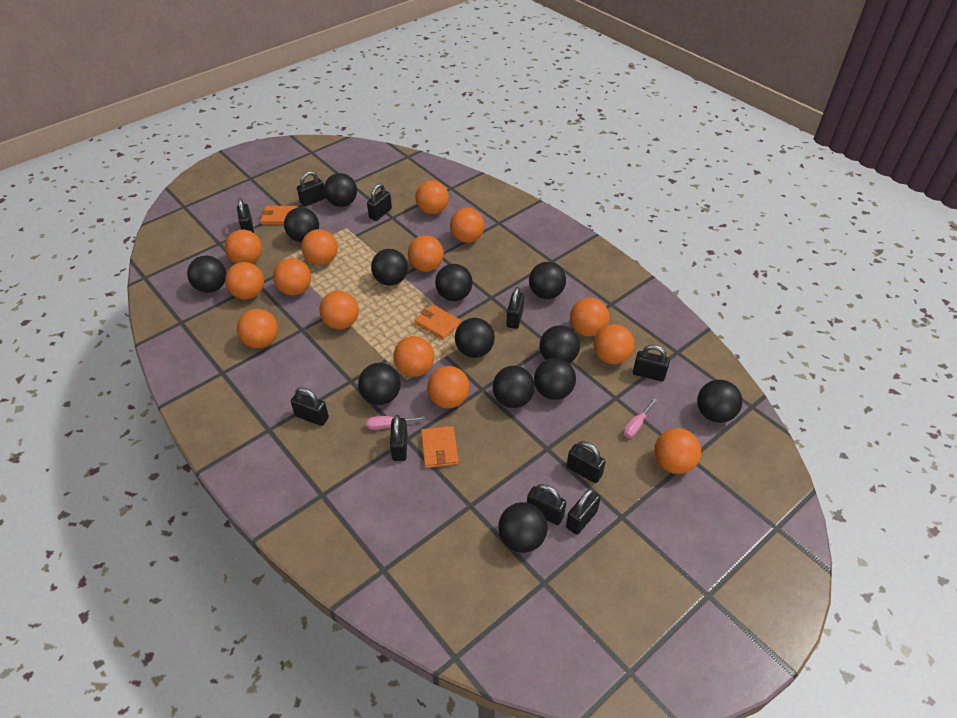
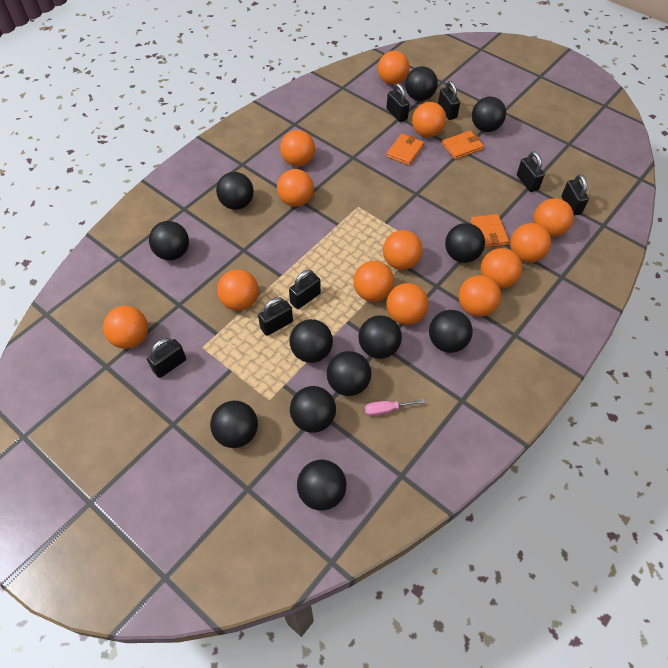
black ball: 13 -> 12
black padlock: 10 -> 7
orange ball: 14 -> 13
pink screwdriver: 2 -> 1

